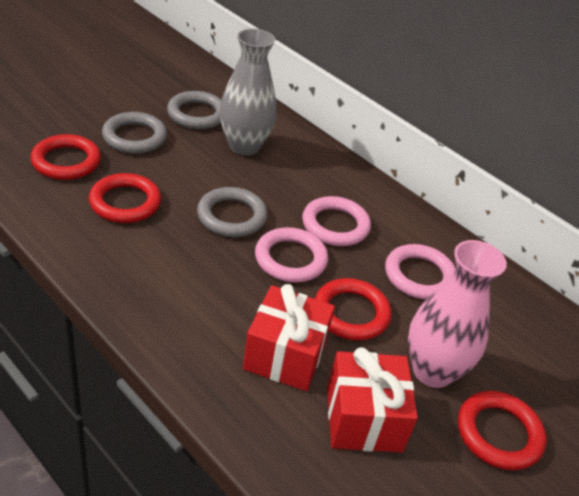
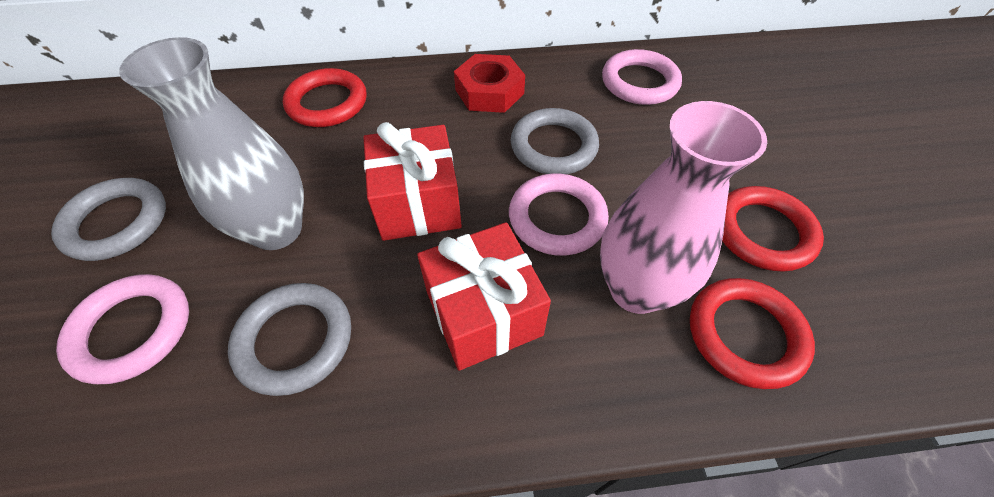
red nut: 0 -> 1
red ring: 4 -> 3

